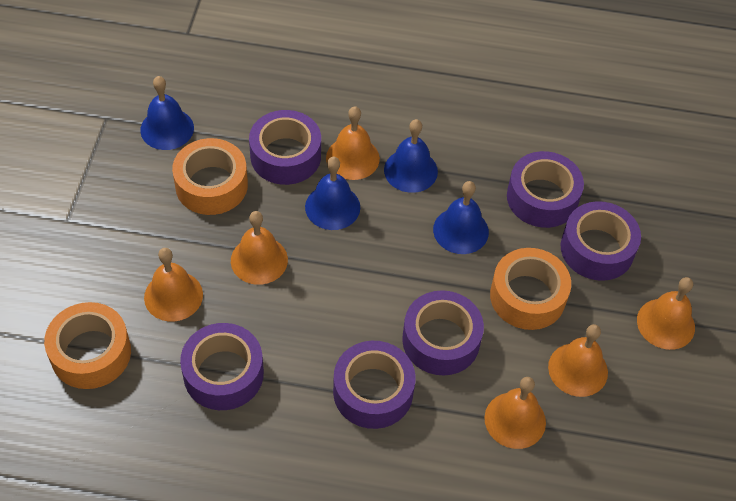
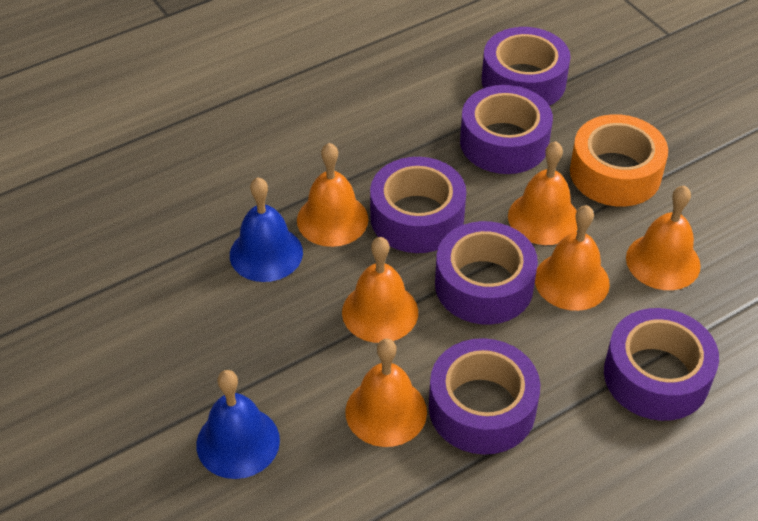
blue bell: 4 -> 2
orange tape: 3 -> 1

